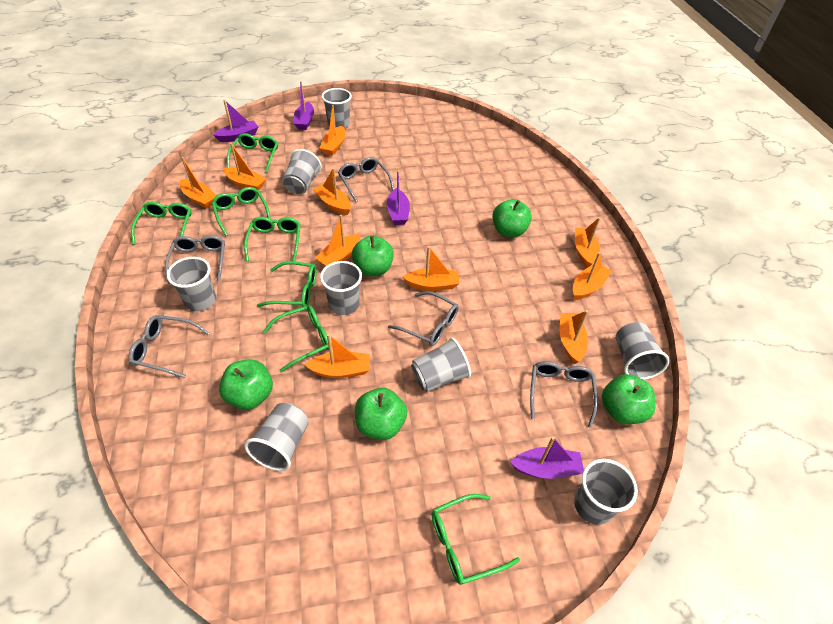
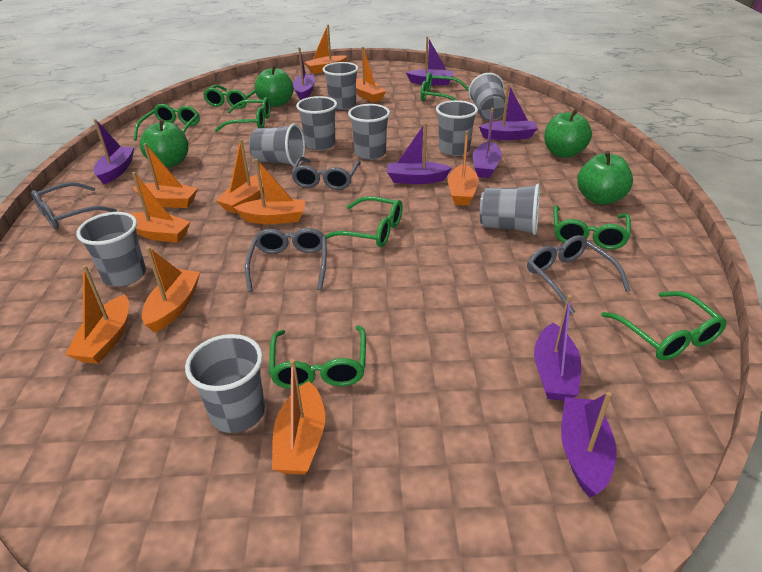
green apple: 5 -> 4
green glasses: 7 -> 8
grey cup: 8 -> 9
grey glasses: 5 -> 4
purple boat: 4 -> 8

